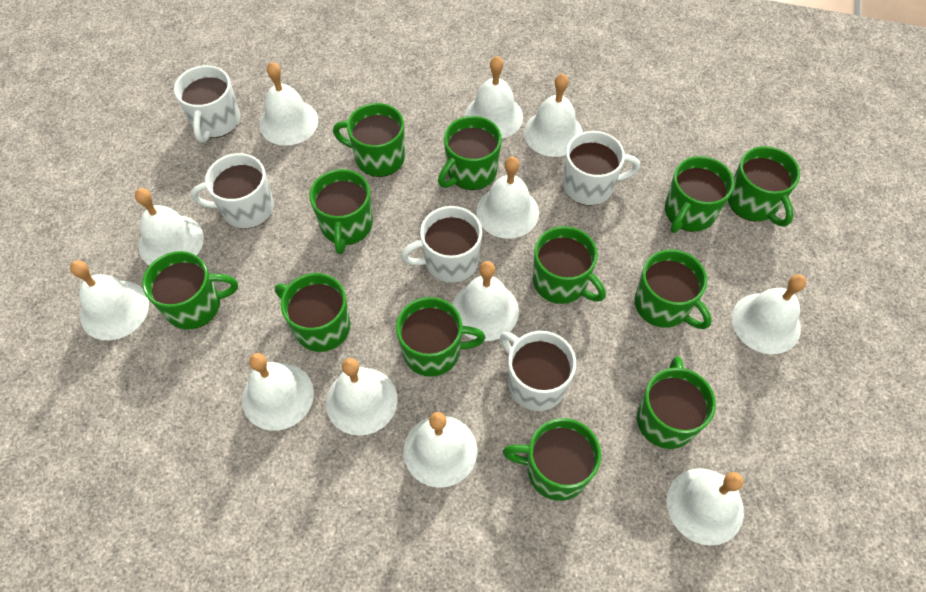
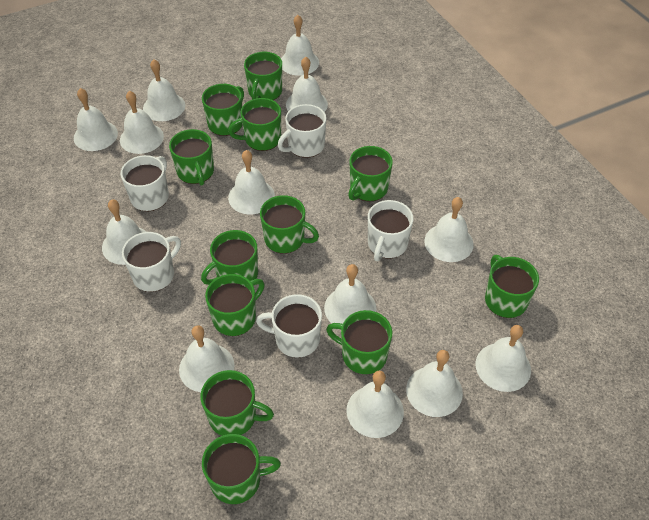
white bell: 12 -> 13

